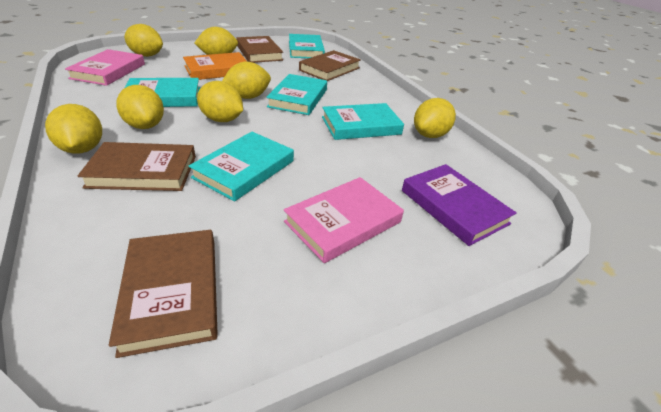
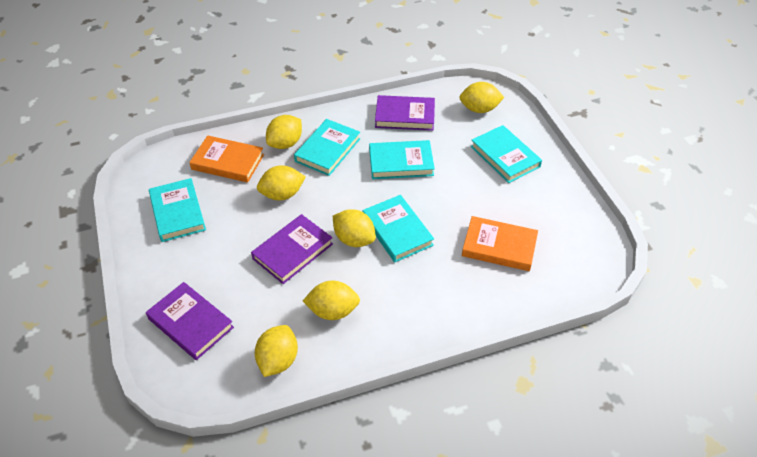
brown book: 4 -> 0
orange book: 1 -> 2
pink book: 2 -> 0
purple book: 1 -> 3
yellow lemon: 7 -> 6

